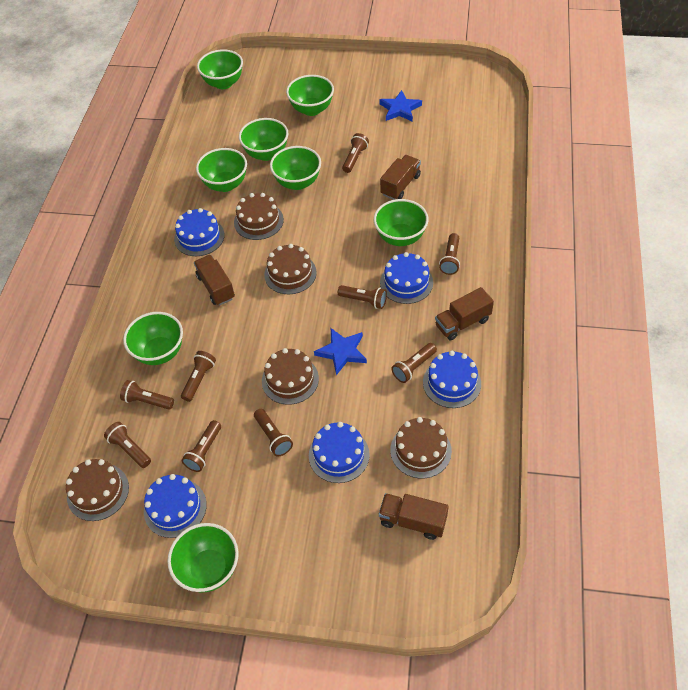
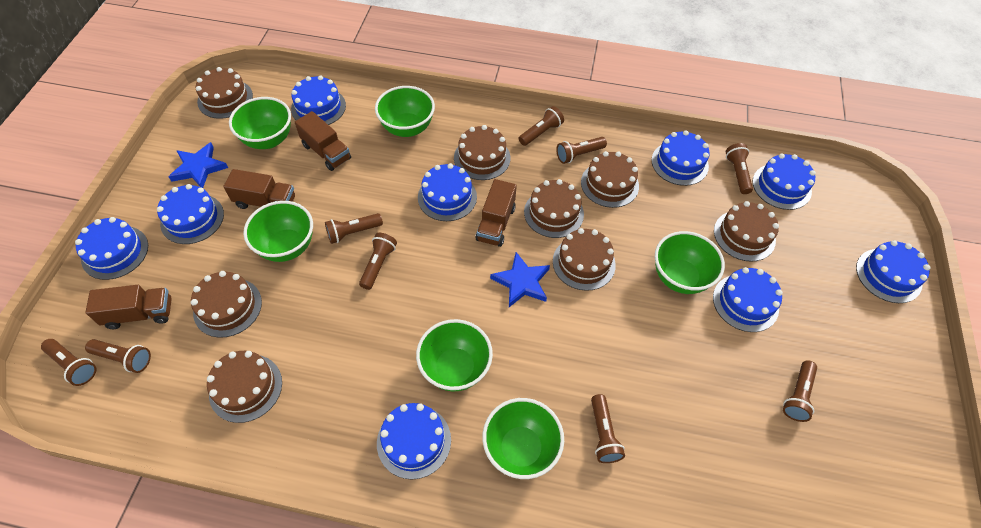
blue cake: 5 -> 9
brown cake: 5 -> 8
green bowl: 8 -> 6

